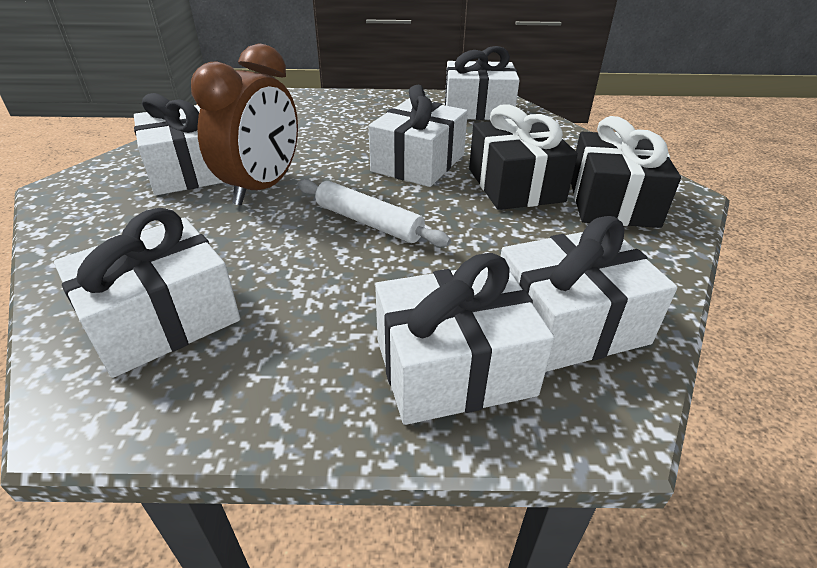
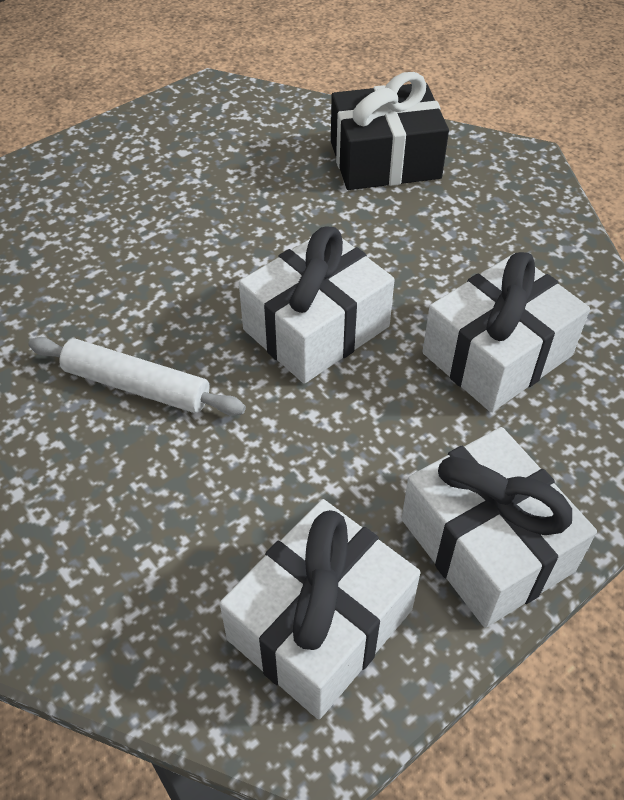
black gift: 2 -> 1
brown clock: 1 -> 0
white gift: 6 -> 4

